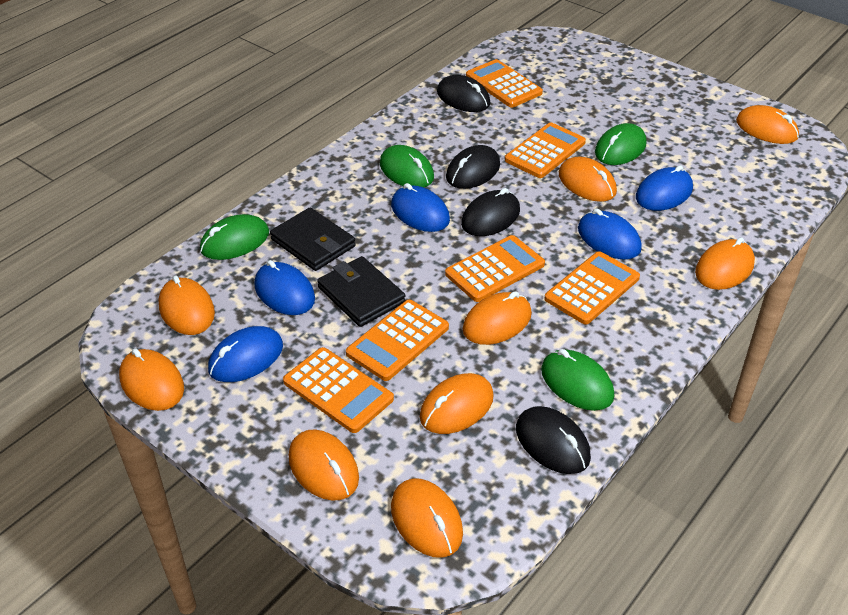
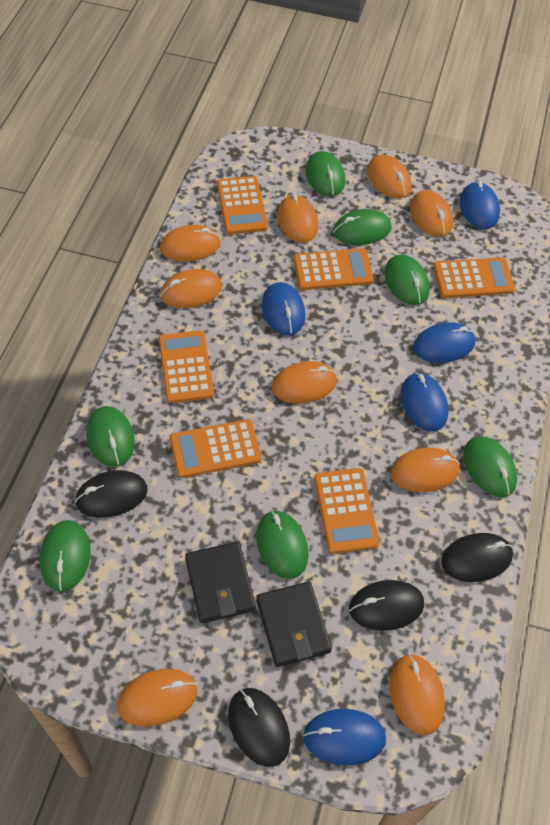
green mouse: 4 -> 7

